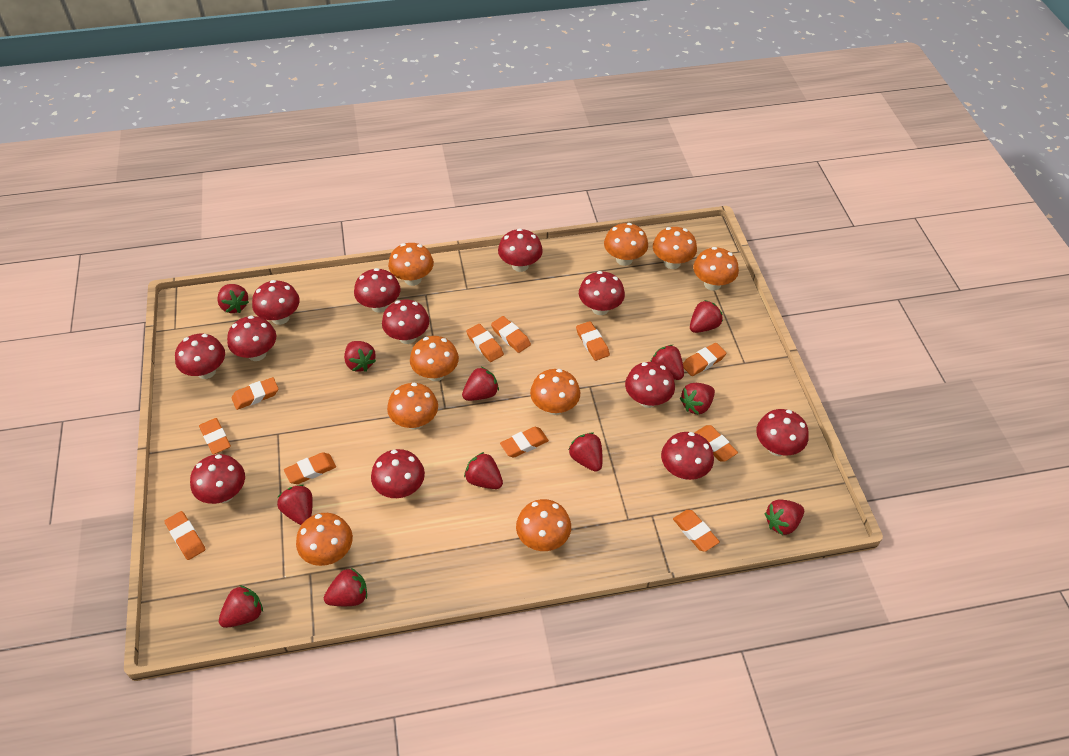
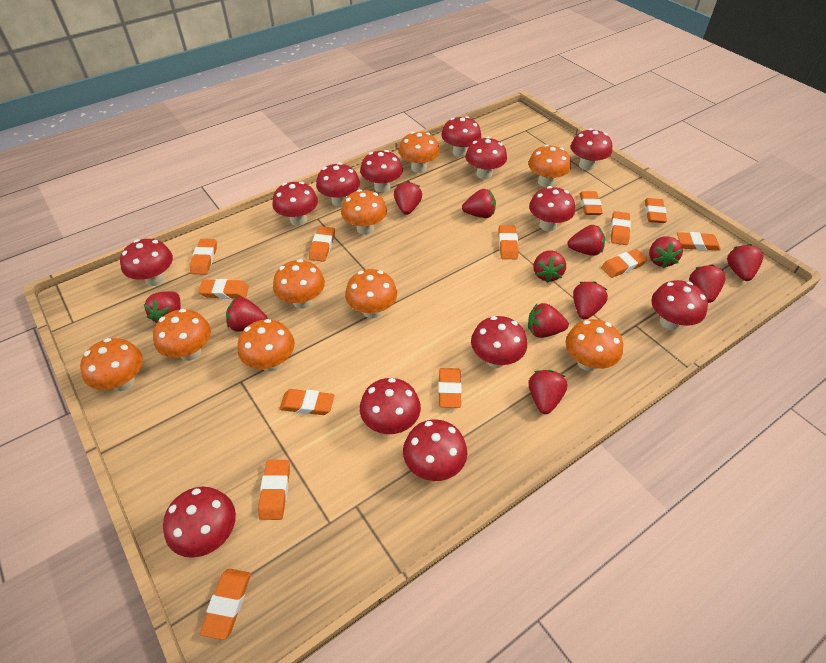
orange eraser: 11 -> 13
red mushroom: 12 -> 13

